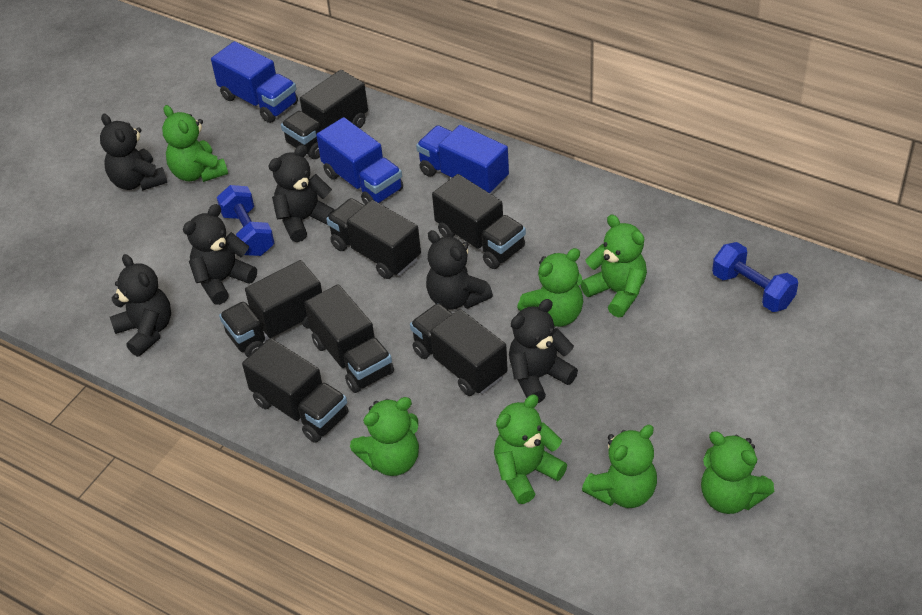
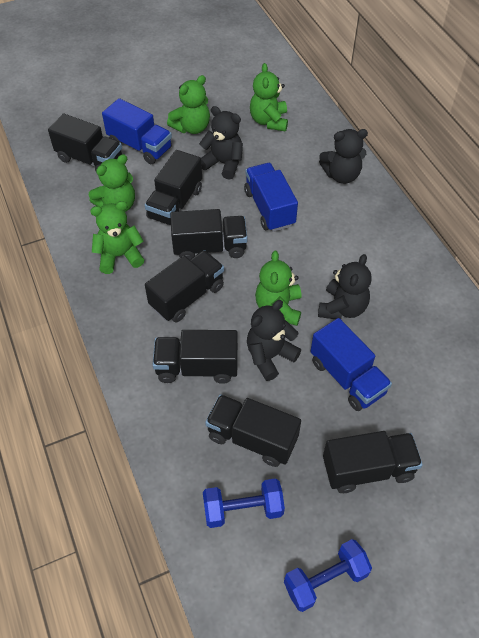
black teddy bear: 6 -> 4
green teddy bear: 7 -> 5

